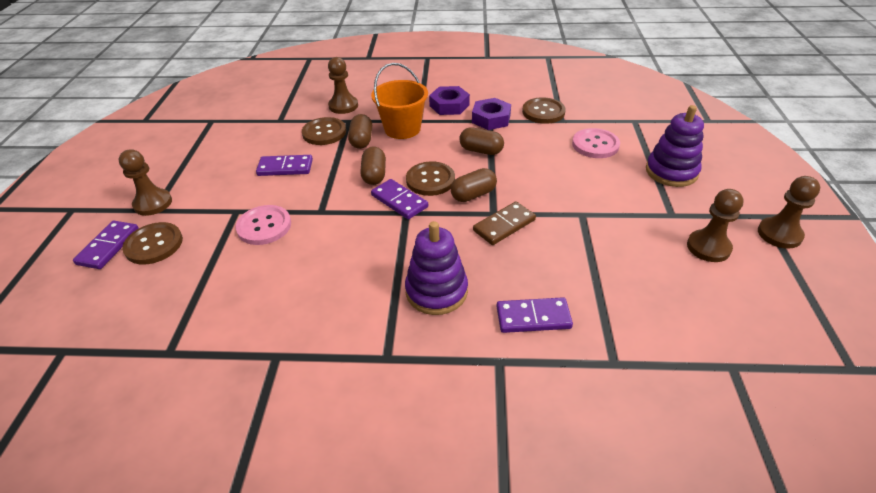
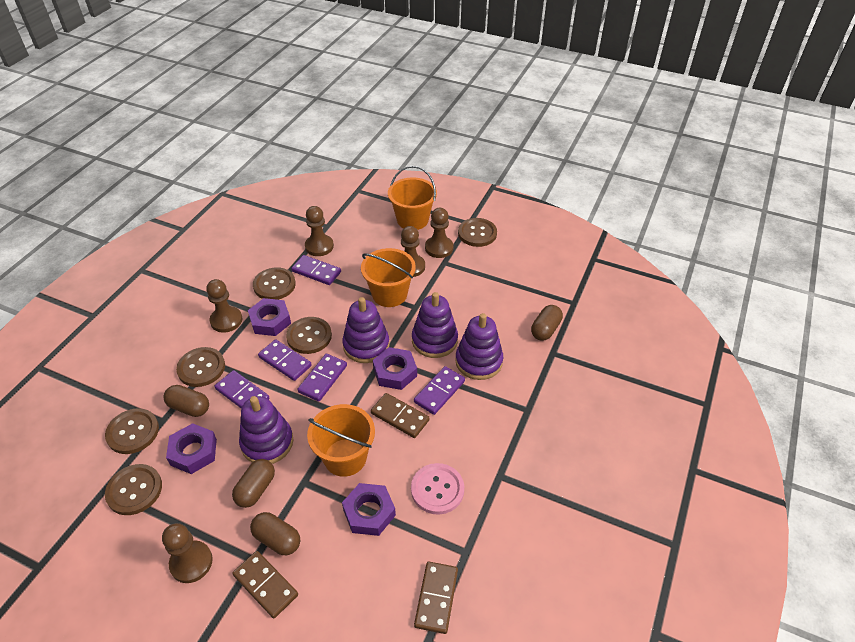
brown button: 4 -> 6
brown domino: 1 -> 3
brown pawn: 4 -> 5
orange bucket: 1 -> 3
pink button: 2 -> 1
purple domino: 4 -> 5
purple nut: 2 -> 4
purple stacking toy: 2 -> 4

